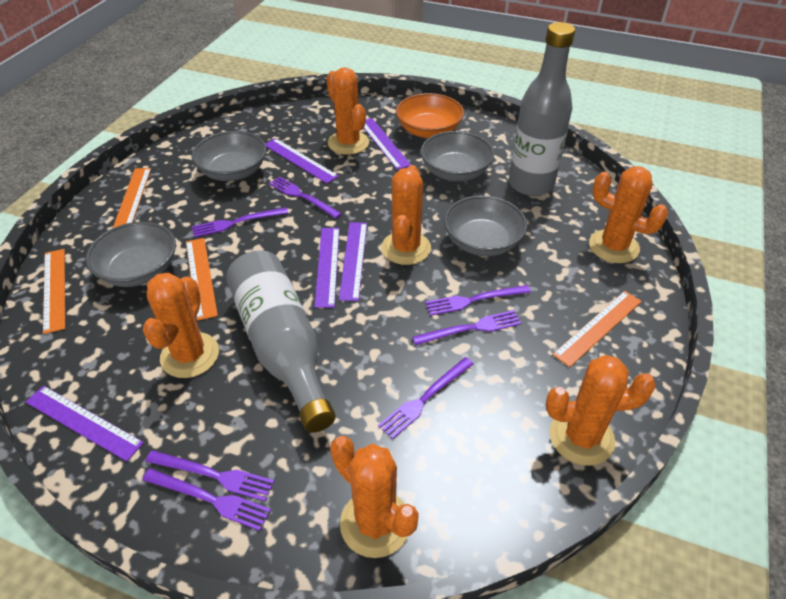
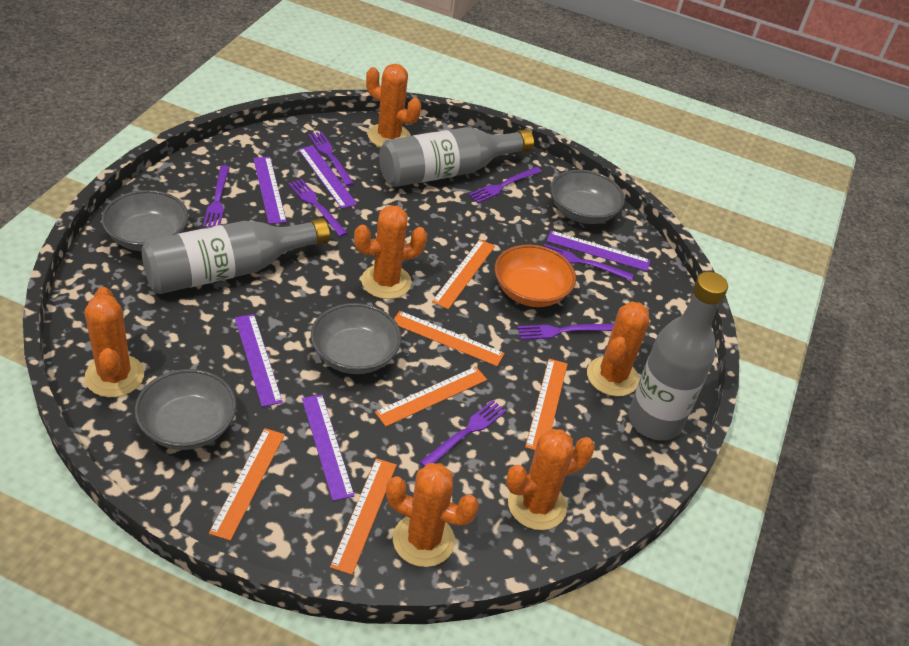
grey bottle: 2 -> 3
orange ruler: 4 -> 6

